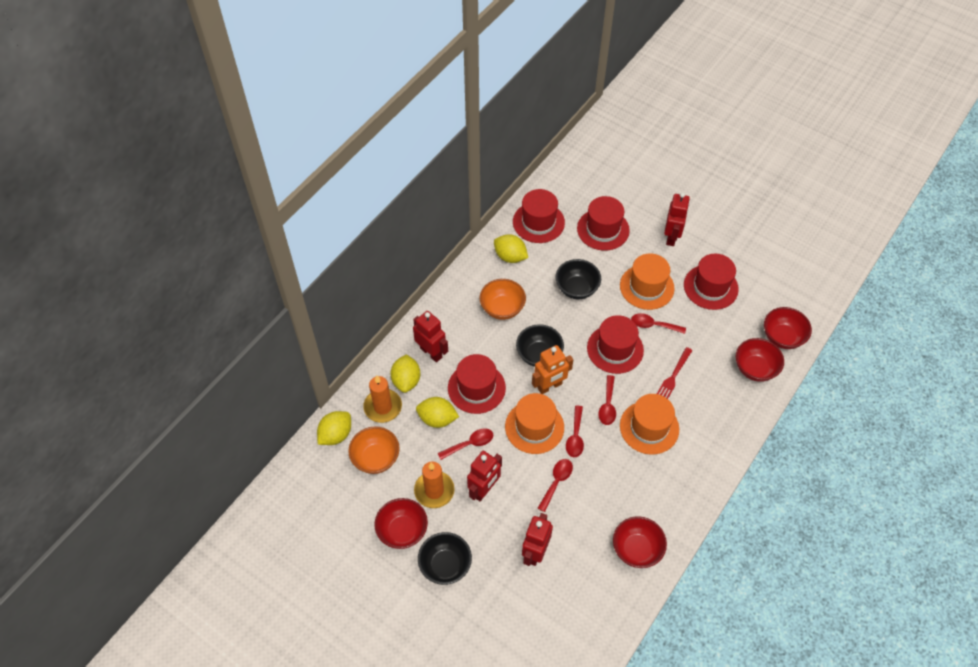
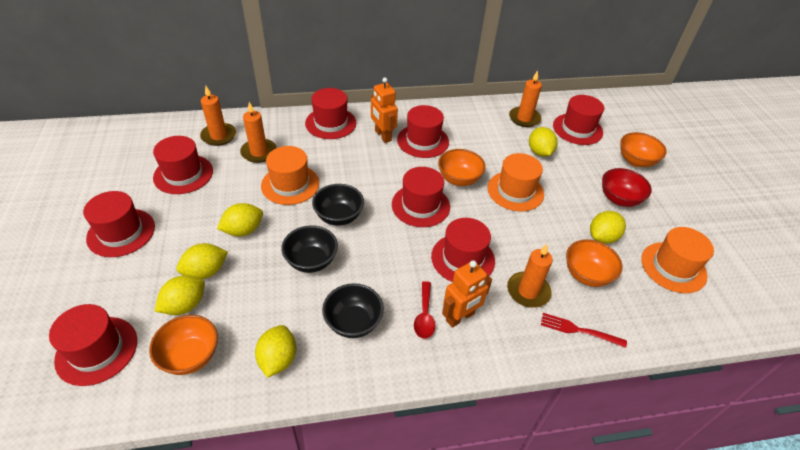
orange bowl: 2 -> 4
orange candle: 2 -> 4
orange robot: 1 -> 2
red bowl: 4 -> 1
red hat: 5 -> 8
red robot: 4 -> 0
red spoon: 5 -> 1
yellow lemon: 4 -> 6

